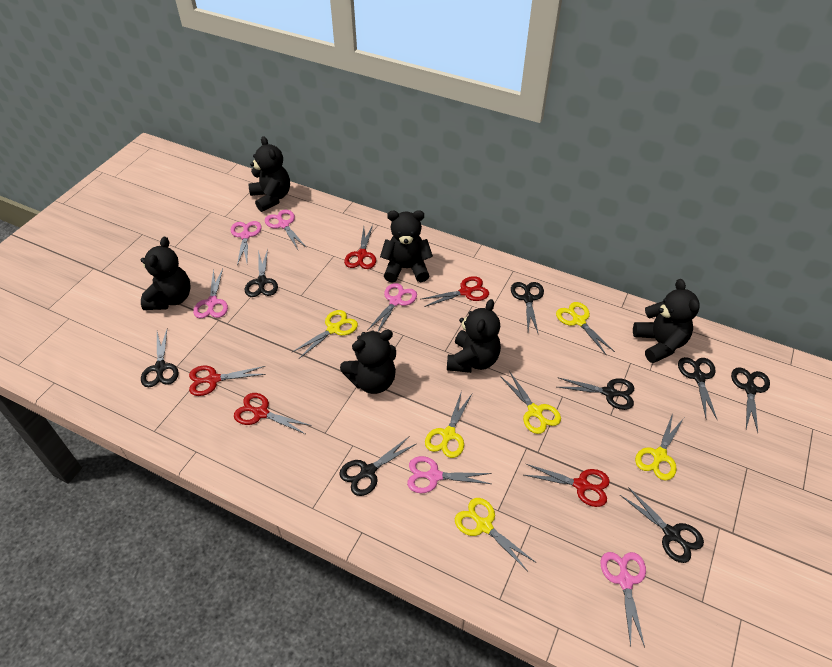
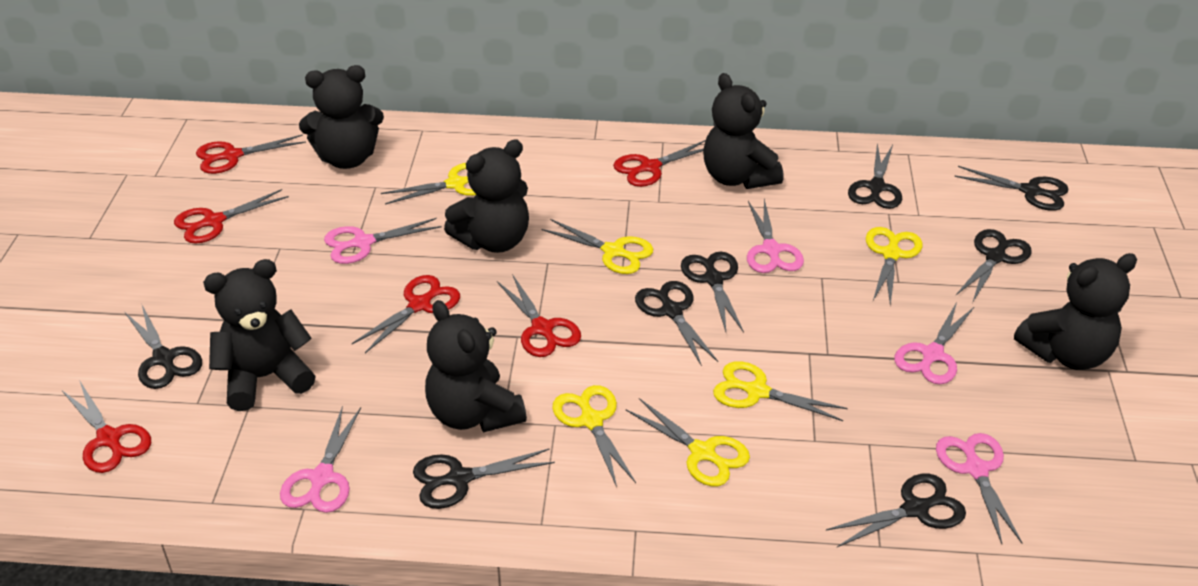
pink scissors: 6 -> 5
red scissors: 5 -> 6

